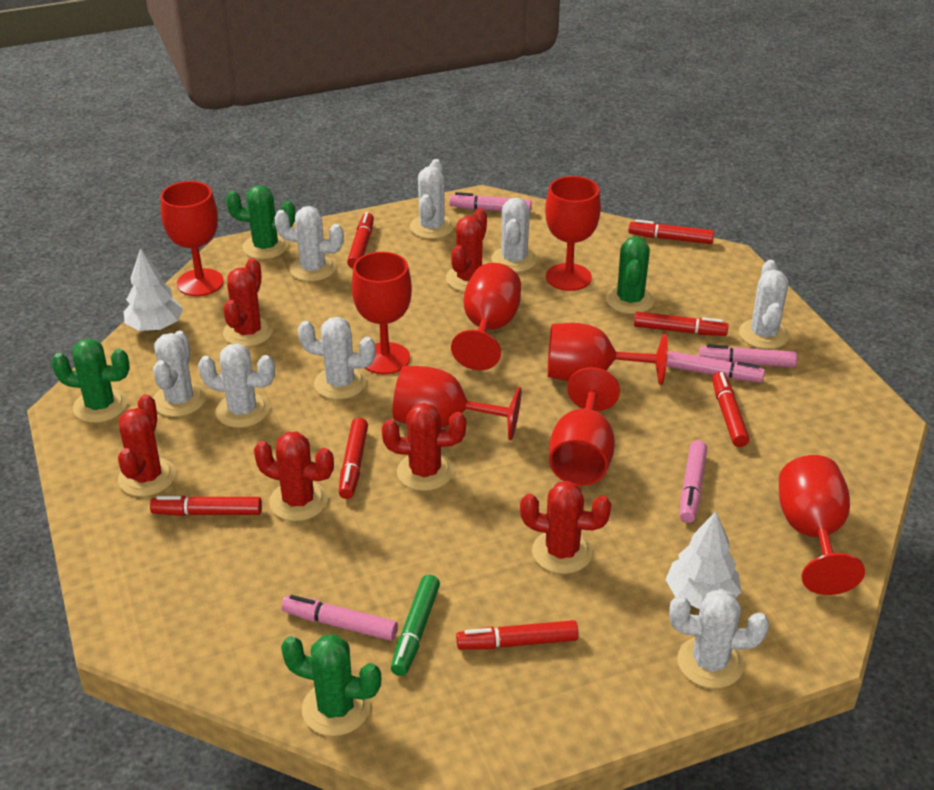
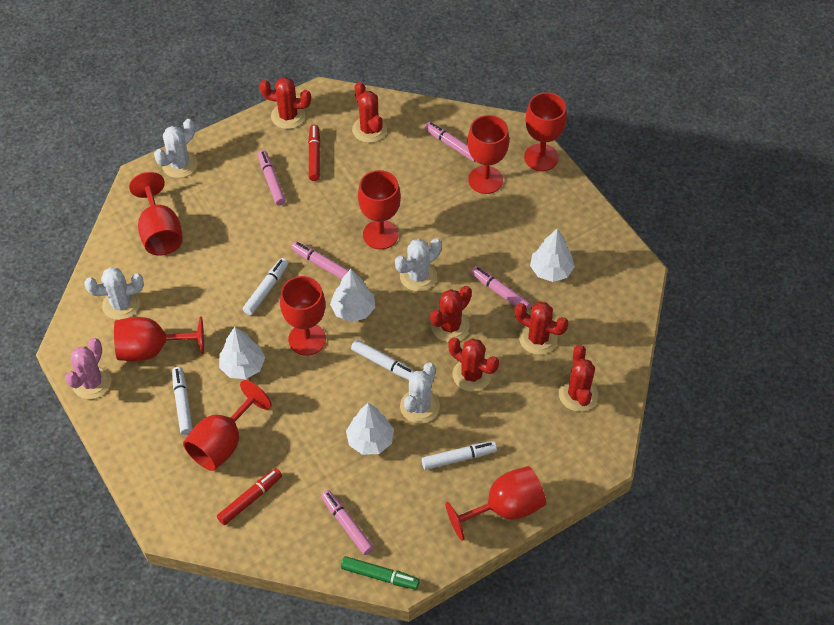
green cactus: 4 -> 0
pink cactus: 0 -> 1
red marker: 7 -> 2
white cactus: 8 -> 4
white marker: 0 -> 4
white tree: 2 -> 4

